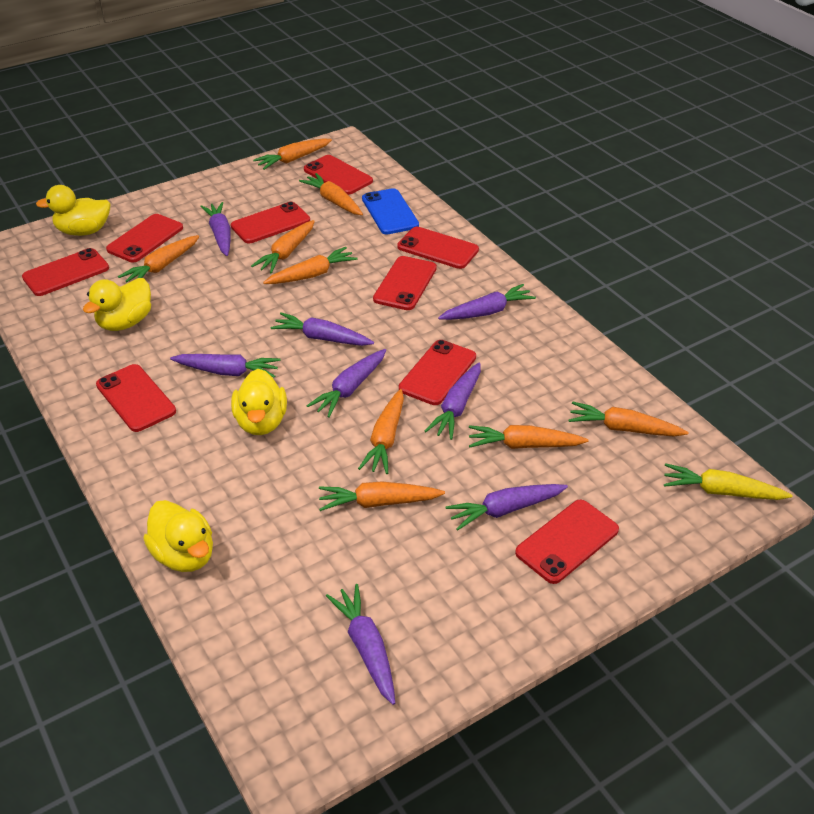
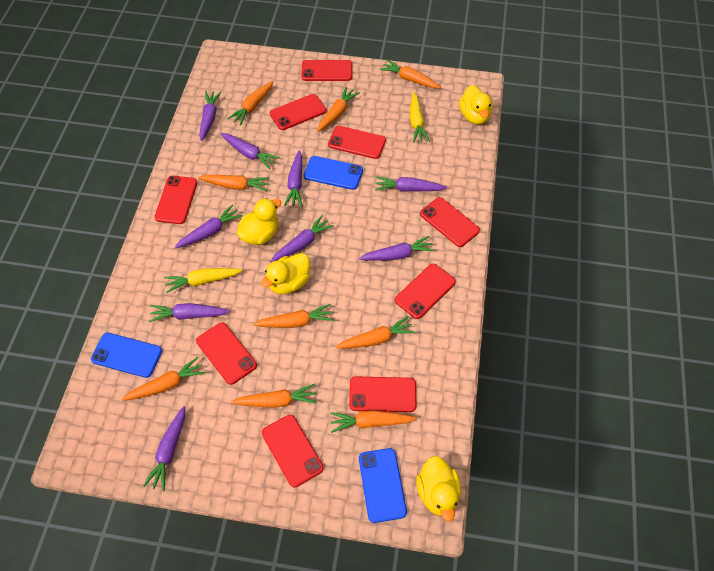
blue phone: 1 -> 3
purple carrot: 8 -> 9
yellow carrot: 1 -> 2

